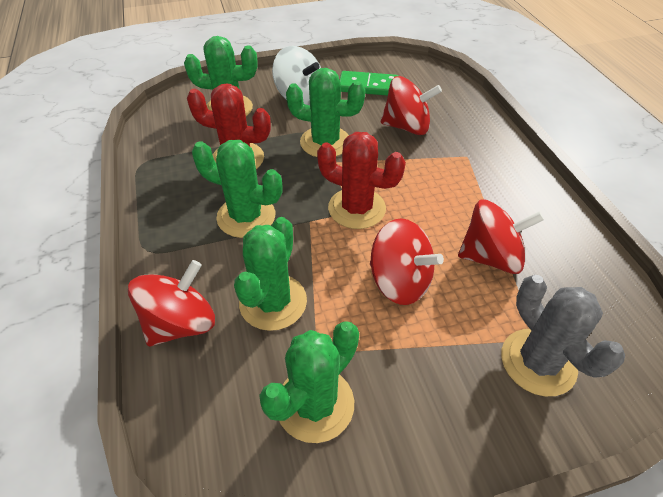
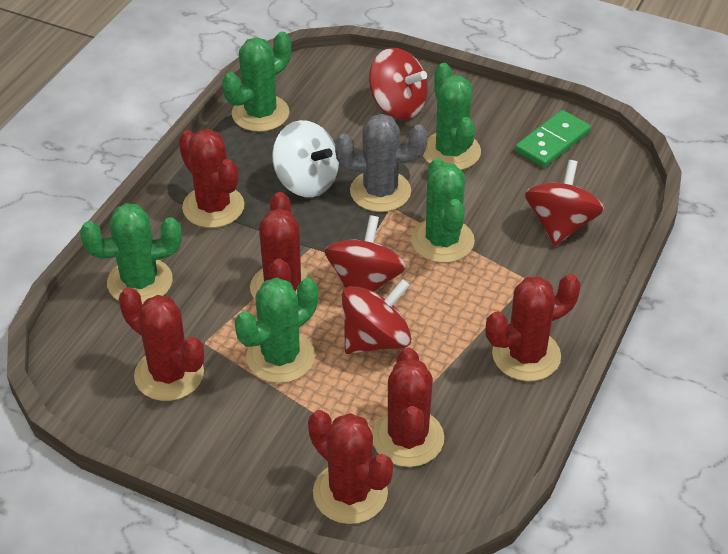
red cactus: 2 -> 6

